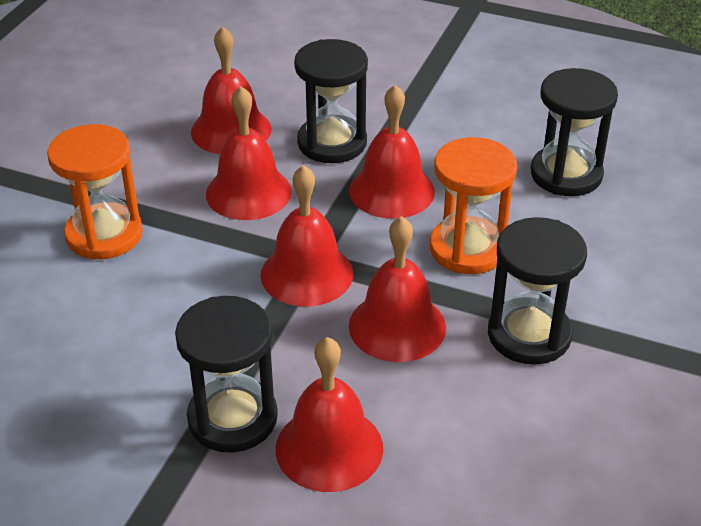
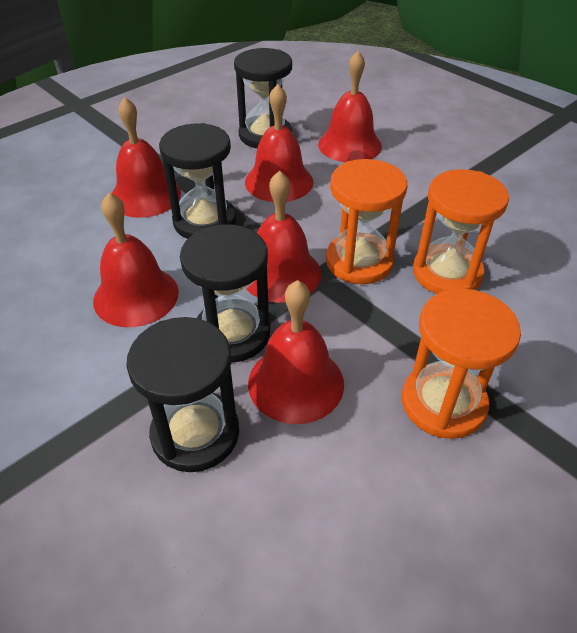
orange hourglass: 2 -> 3

